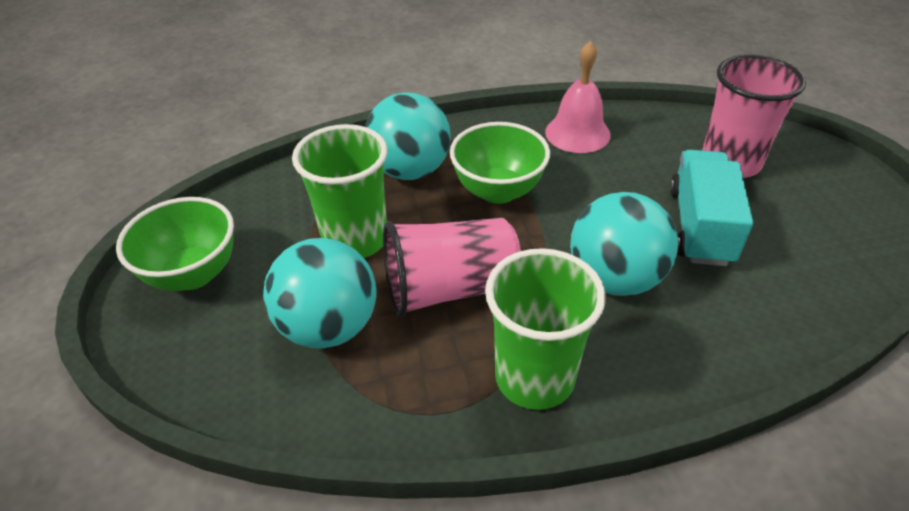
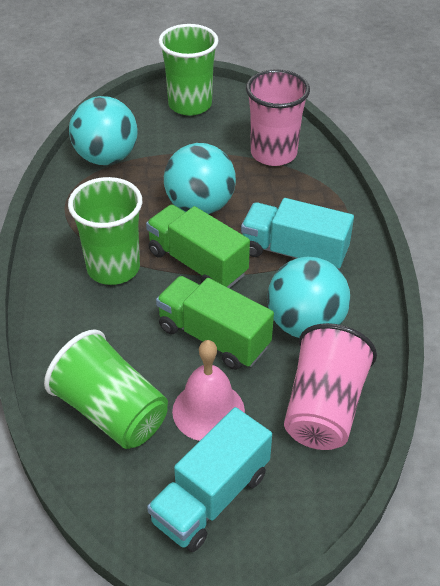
green bowl: 2 -> 0
green cup: 2 -> 3
green truck: 0 -> 2
turquoise truck: 1 -> 2

